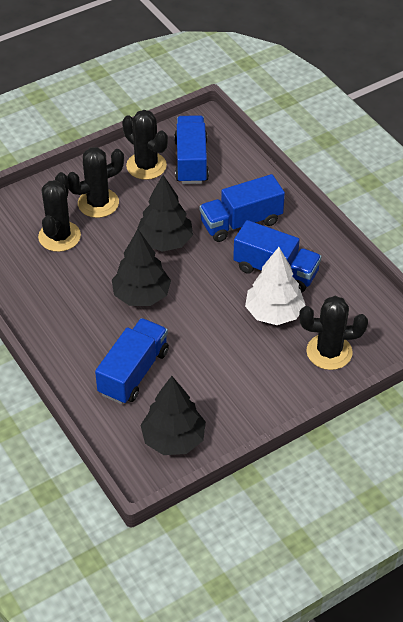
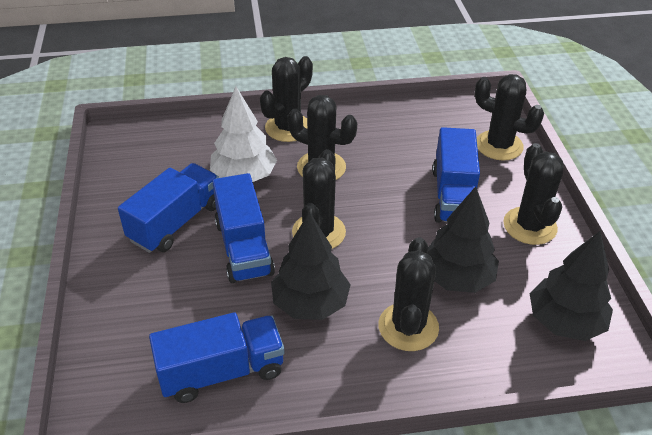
black cactus: 4 -> 6

